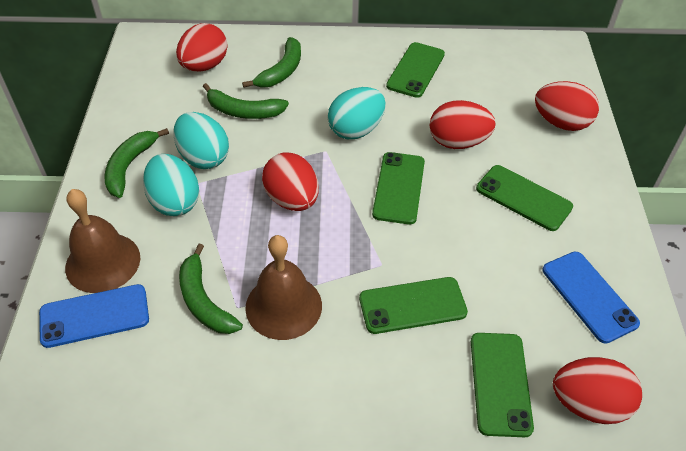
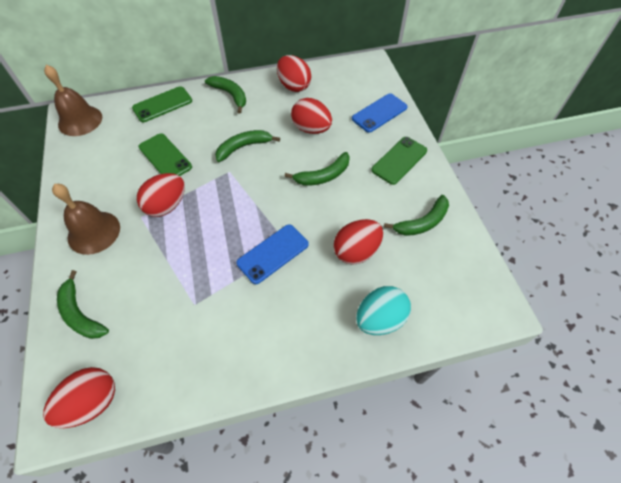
green banana: 4 -> 5
green phone: 5 -> 3
turquoise egg: 3 -> 1

